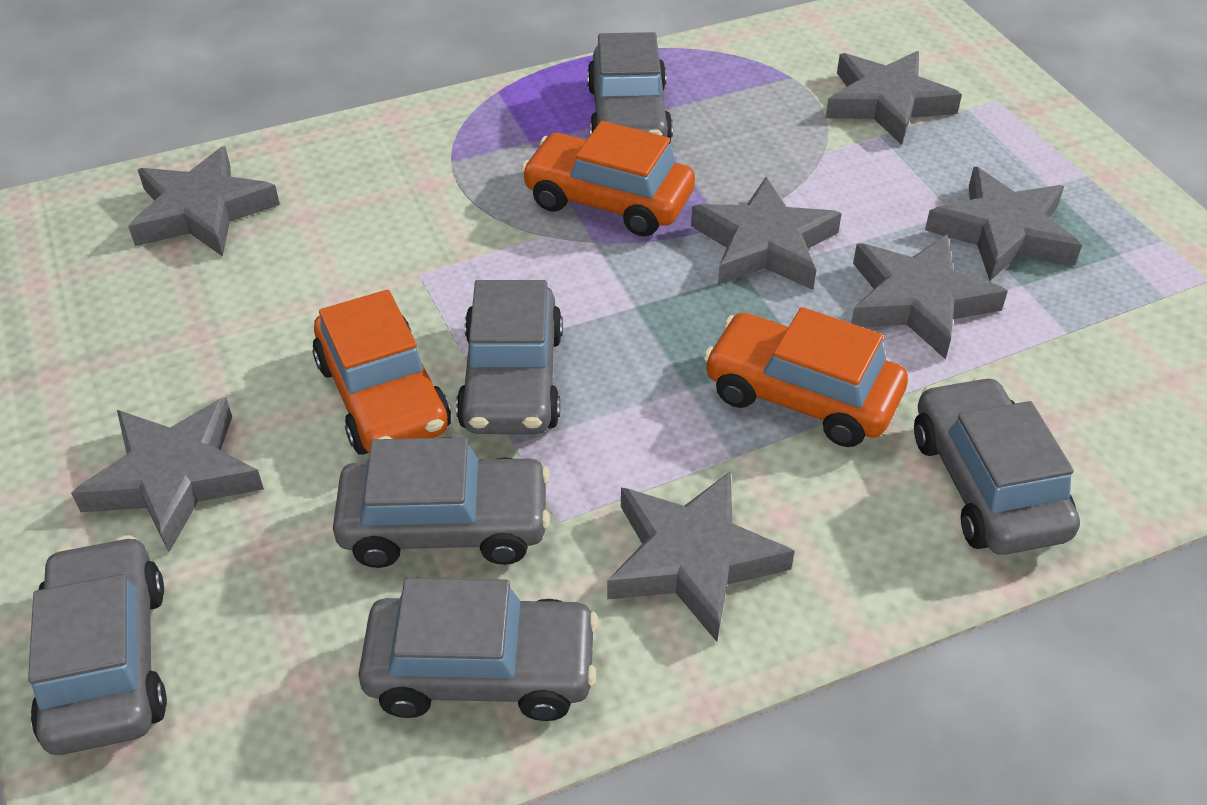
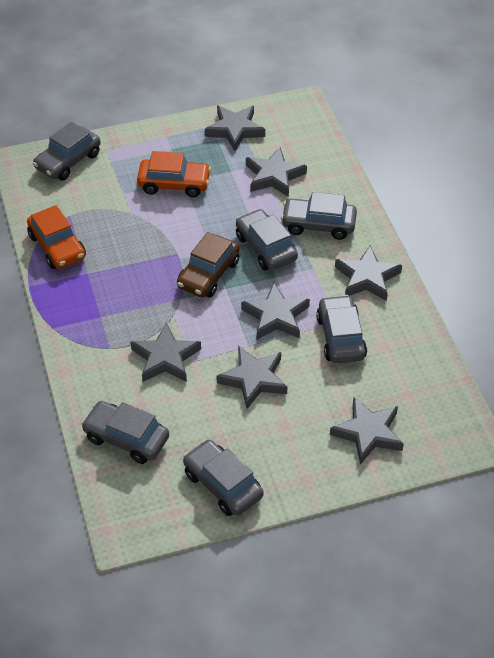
brown car: 0 -> 1
orange car: 3 -> 2

